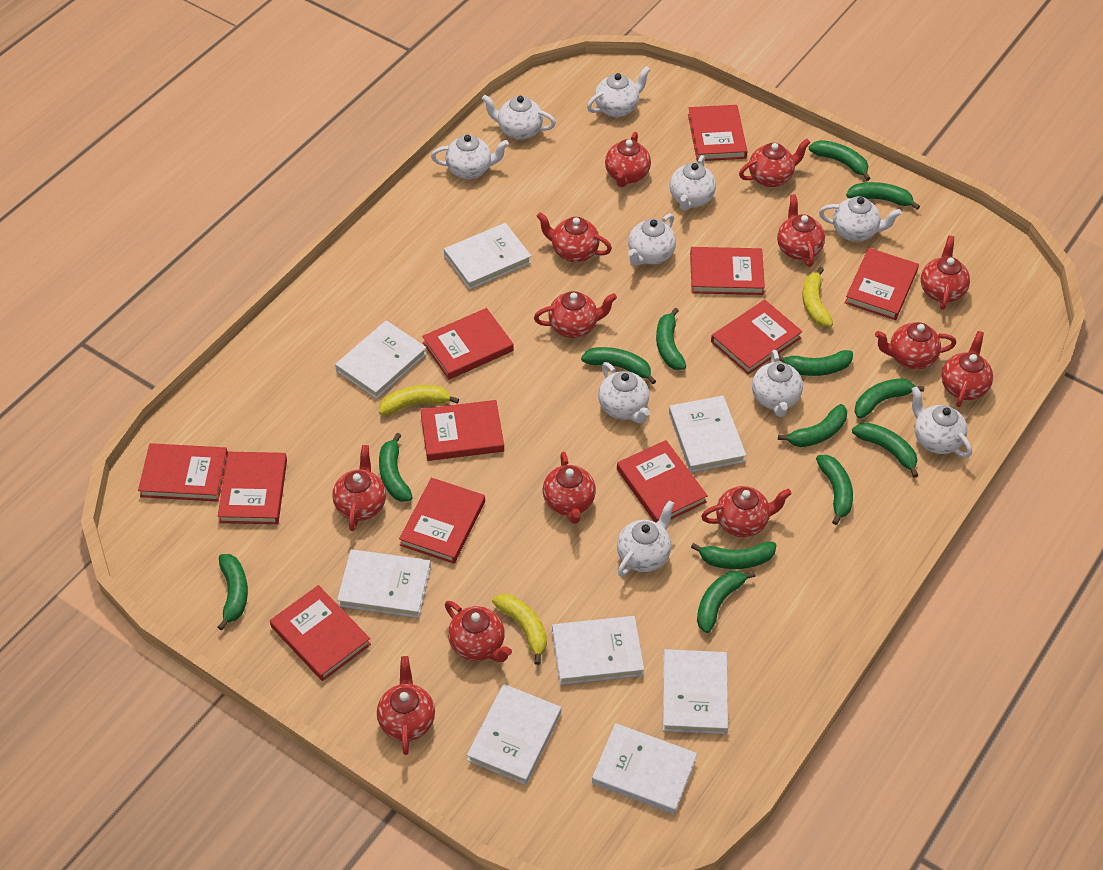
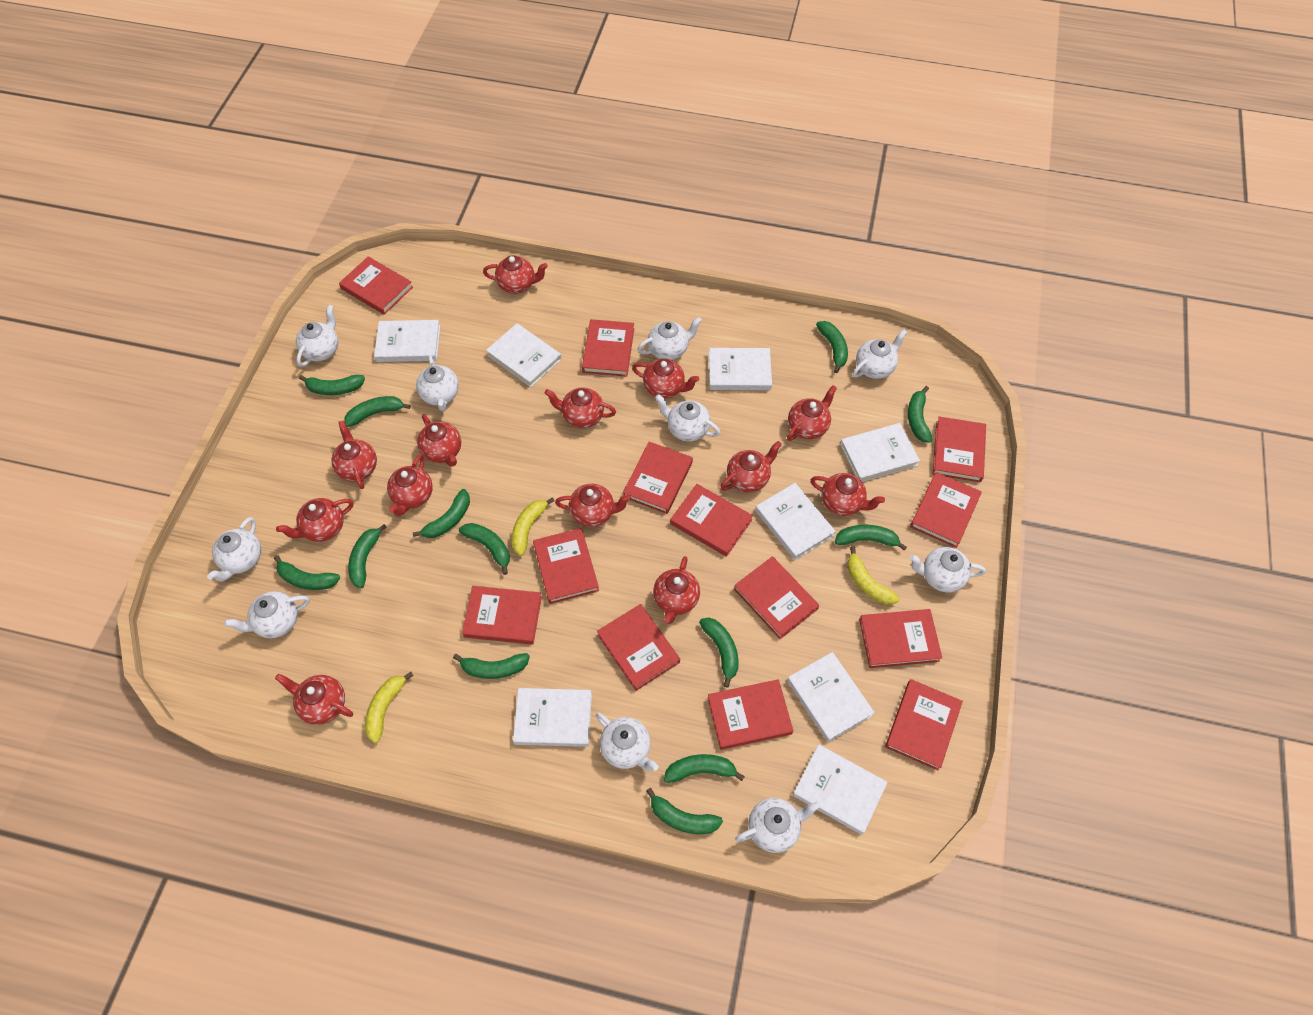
red book: 11 -> 13

